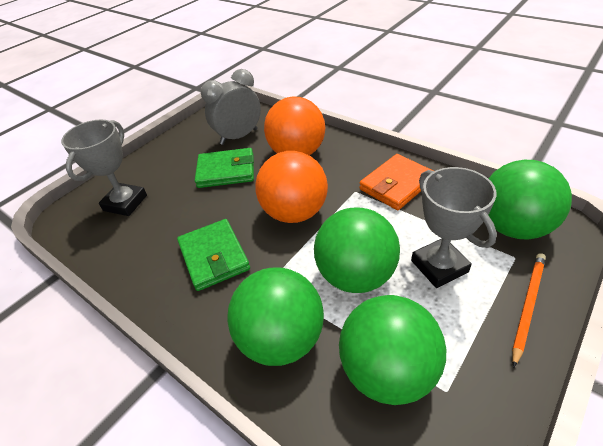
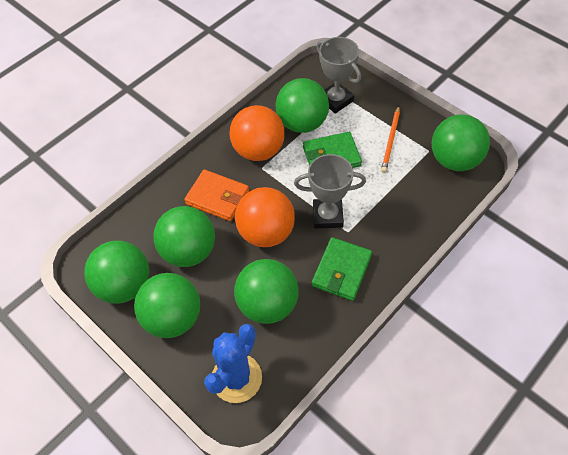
blue cactus: 0 -> 1
green ball: 4 -> 6
grey clock: 1 -> 0

